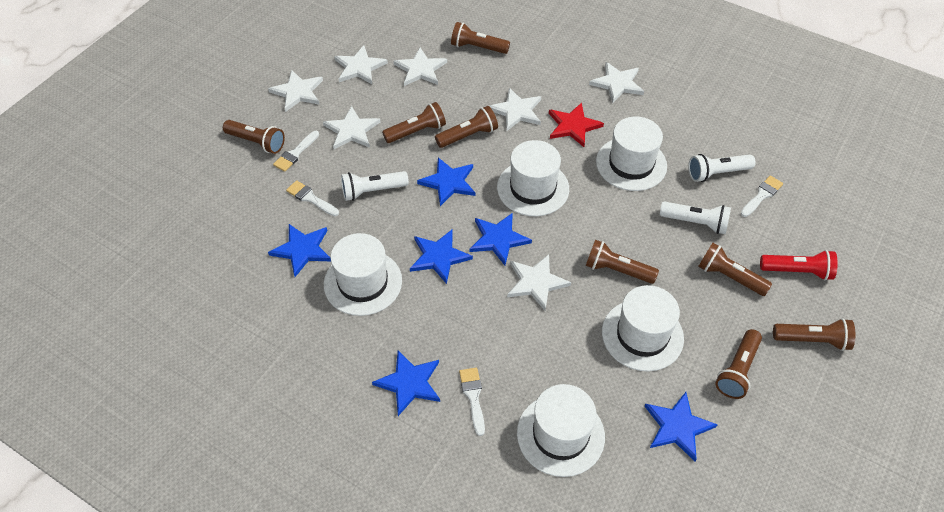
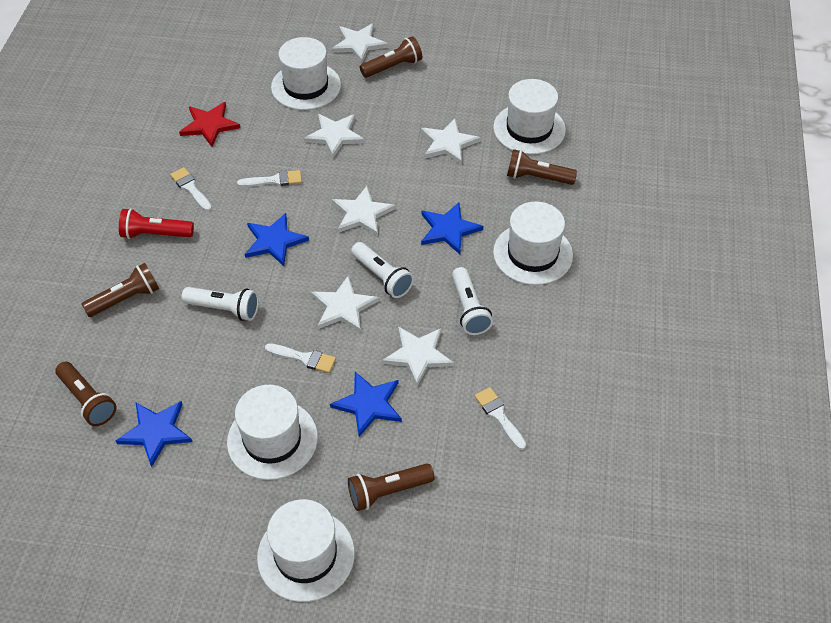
blue star: 6 -> 4
brown flashlight: 8 -> 5
white star: 7 -> 6

